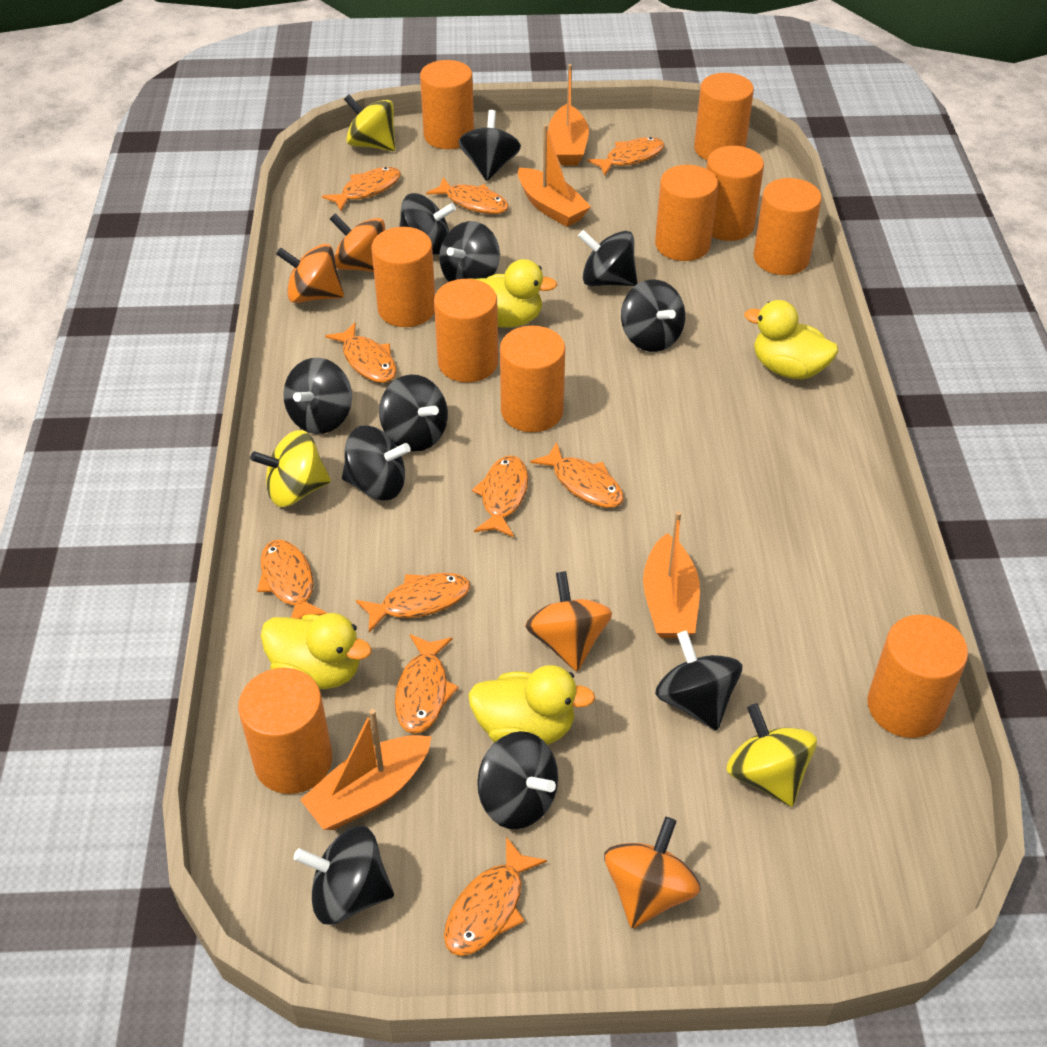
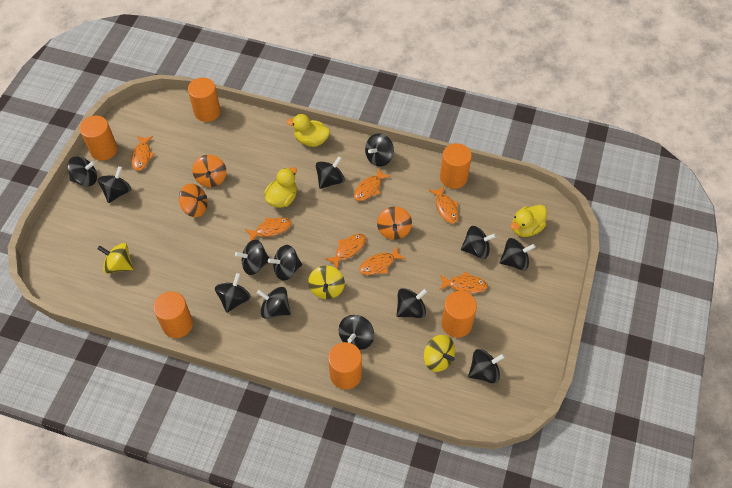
black spinning top: 11 -> 13
orange boat: 4 -> 0
orange cylinder: 10 -> 6
orange fish: 10 -> 7
orange spinning top: 4 -> 3
yellow duck: 4 -> 3

